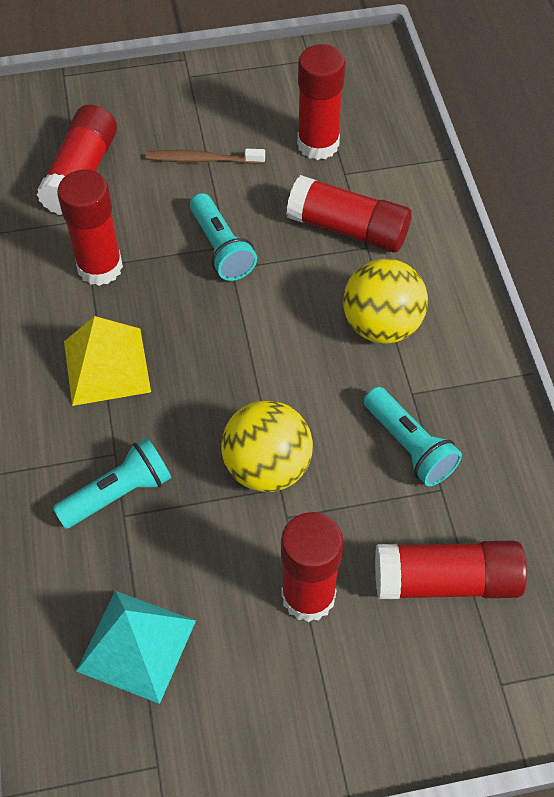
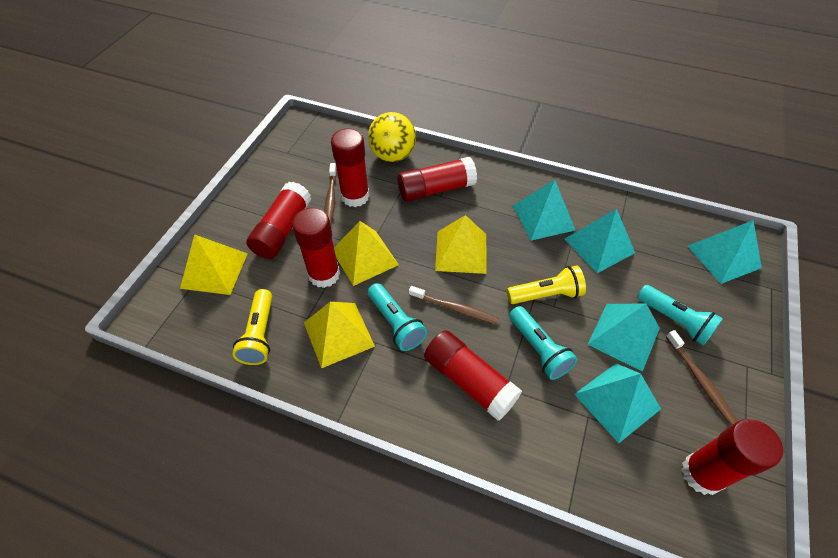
brown toothbrush: 1 -> 3
turquoise pyramid: 1 -> 5
yellow ball: 2 -> 1
yellow flashlight: 0 -> 2
yellow pyramid: 1 -> 4

